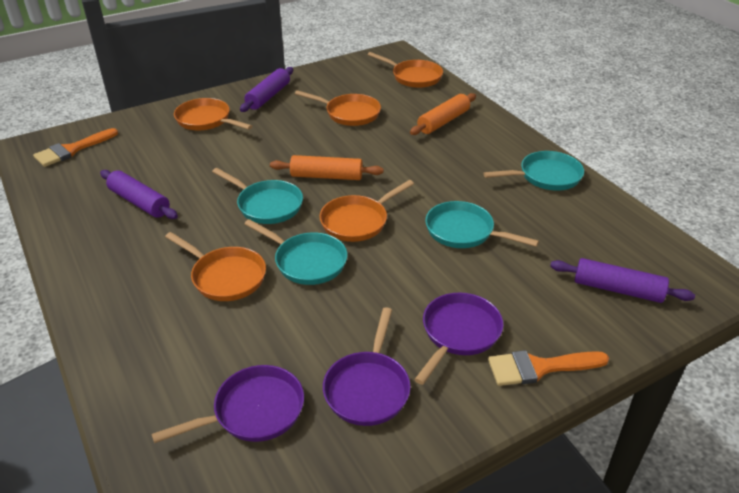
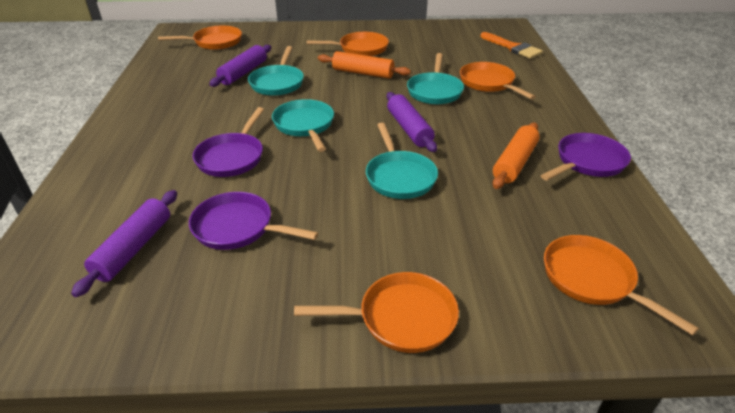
orange brush: 2 -> 1

